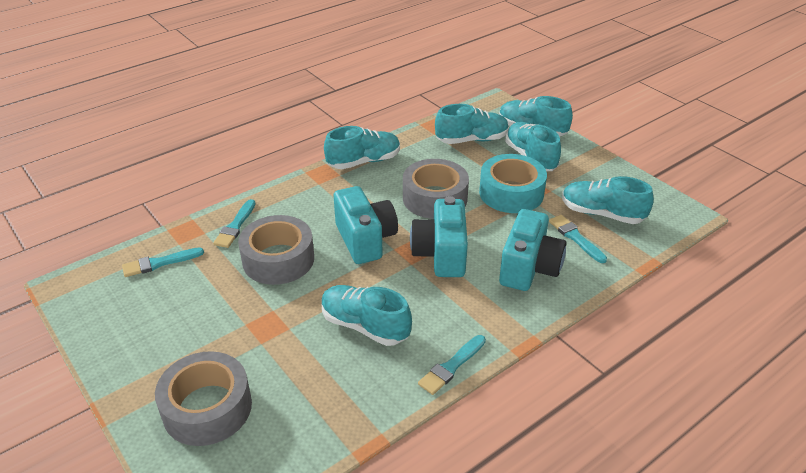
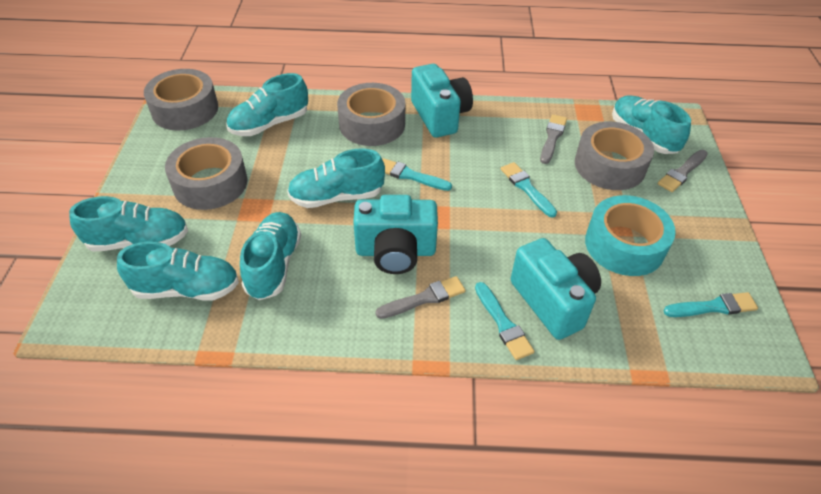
grey brush: 0 -> 3
grey tape: 3 -> 4

